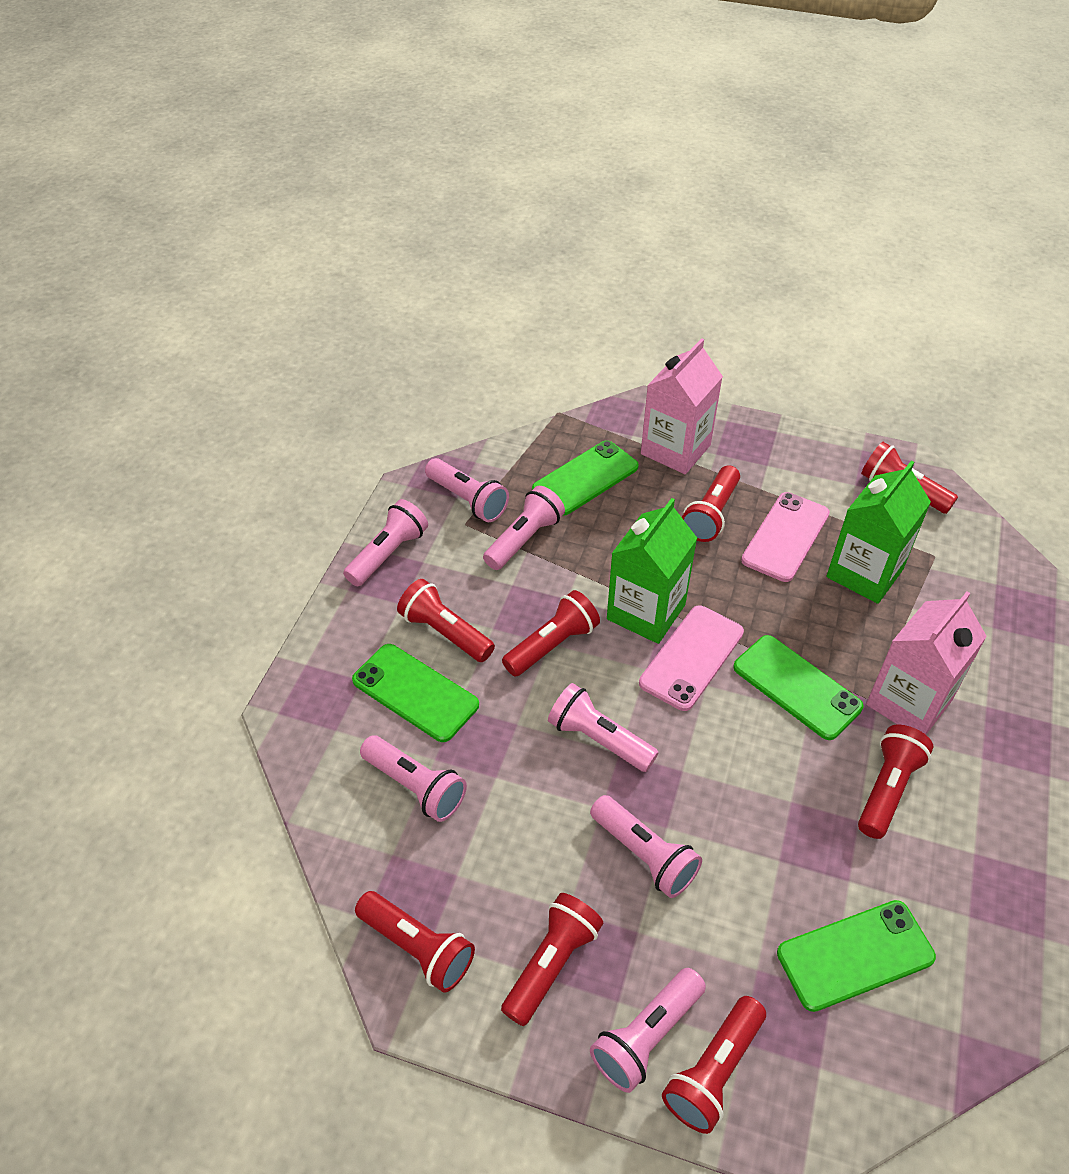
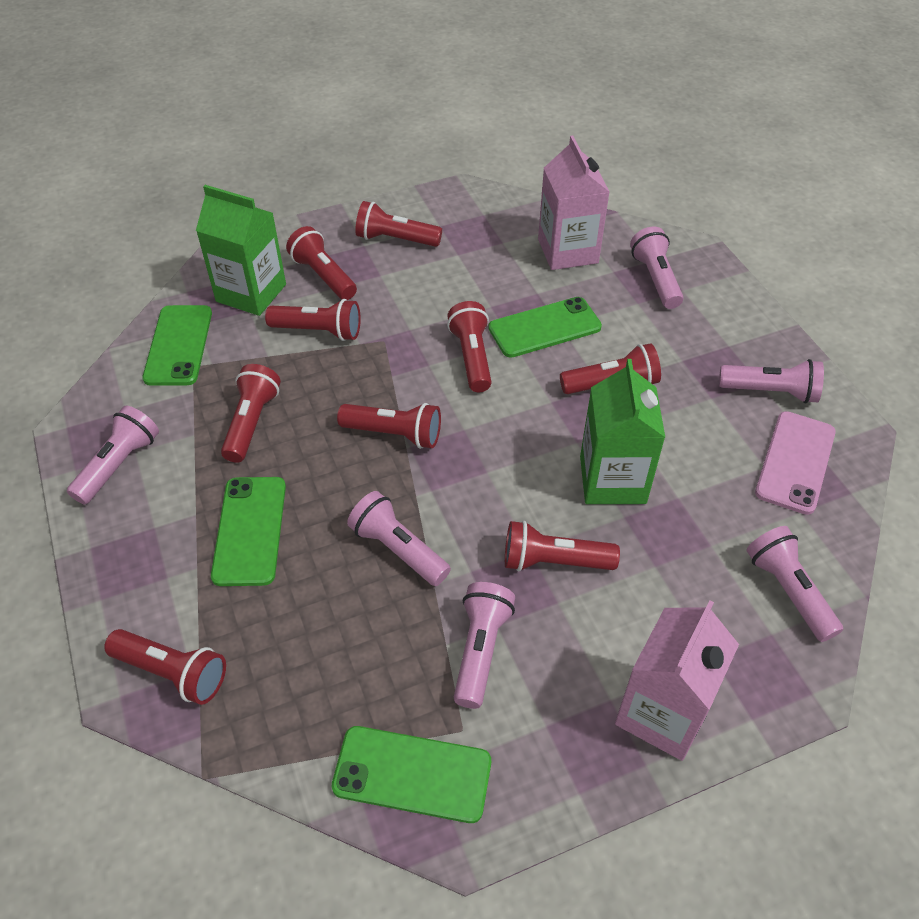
pink flashlight: 7 -> 6
pink phone: 2 -> 1
red flashlight: 8 -> 9

